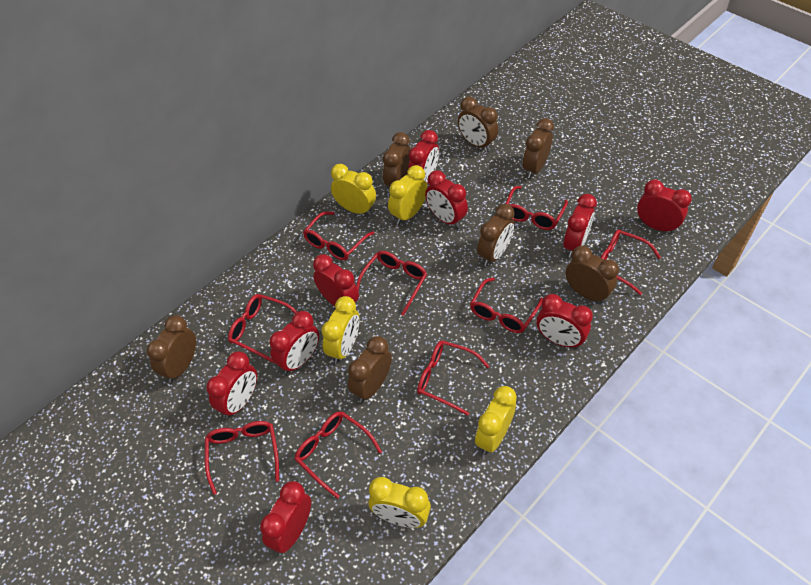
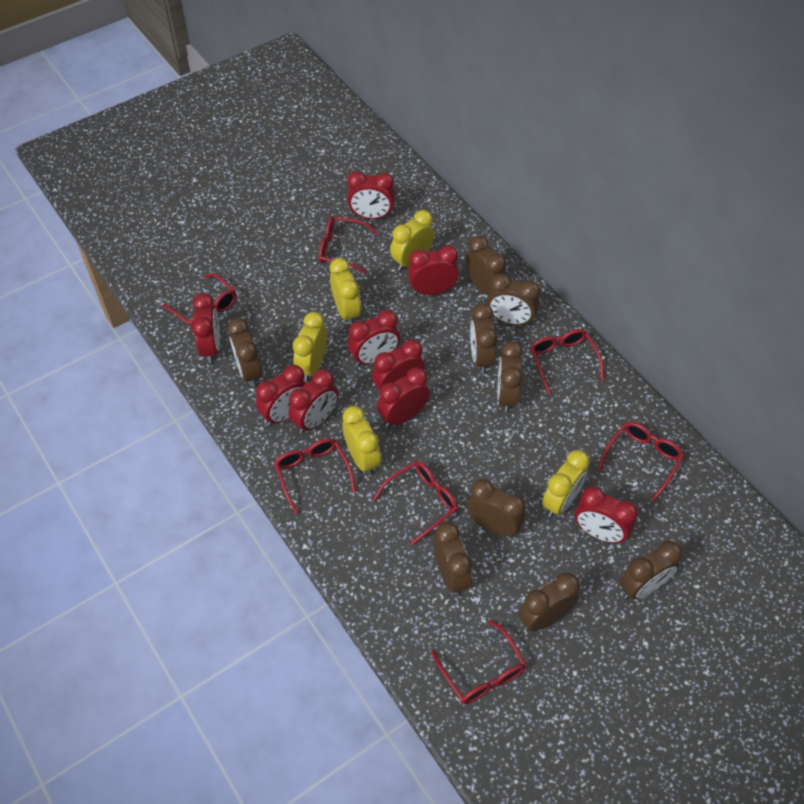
brown clock: 7 -> 9
red glasses: 9 -> 7

